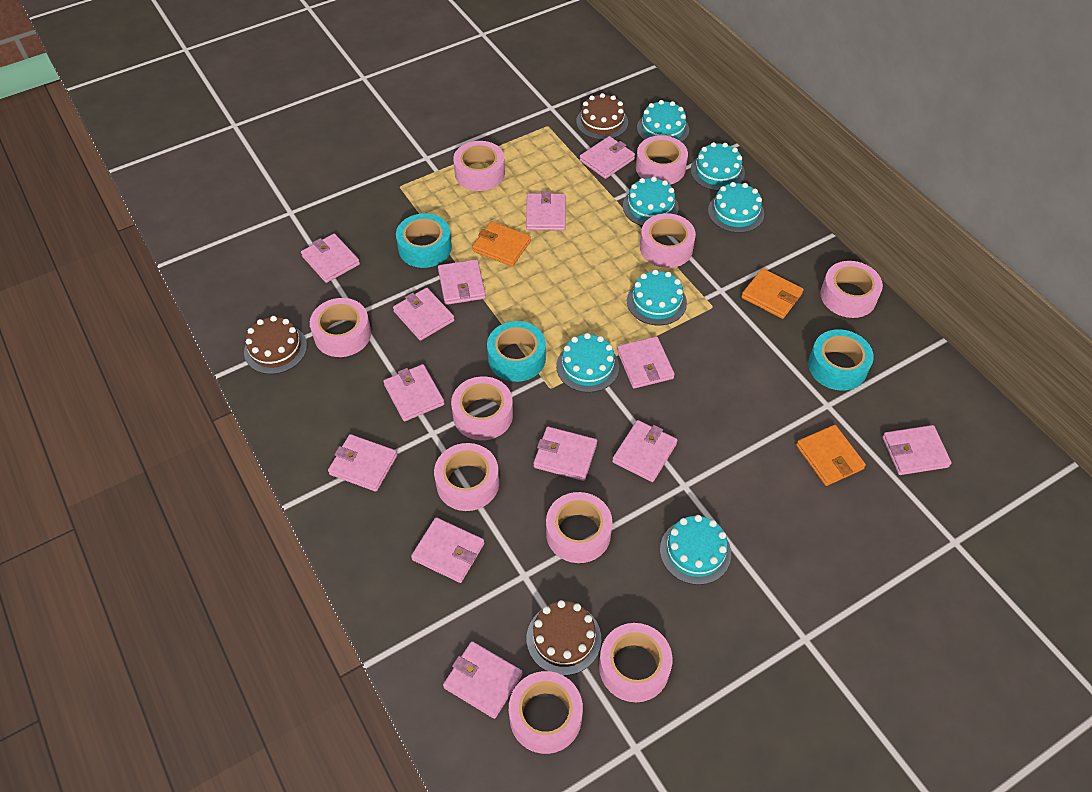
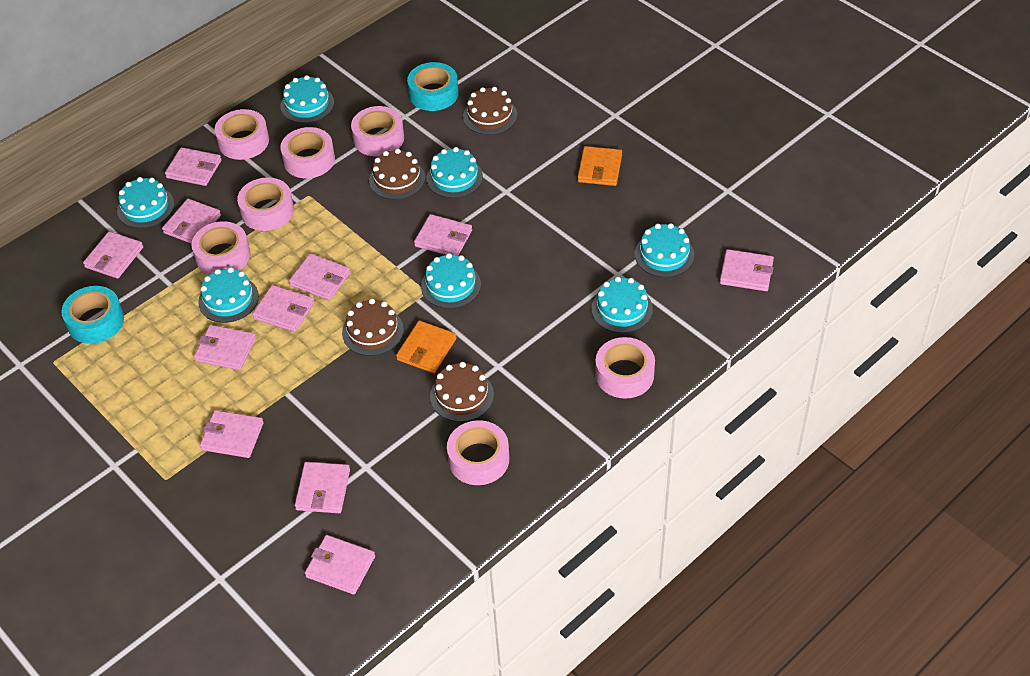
brown cake: 3 -> 4
orange wallet: 3 -> 2
pink tape: 10 -> 7
pink wallet: 13 -> 11
turquoise tape: 3 -> 2

